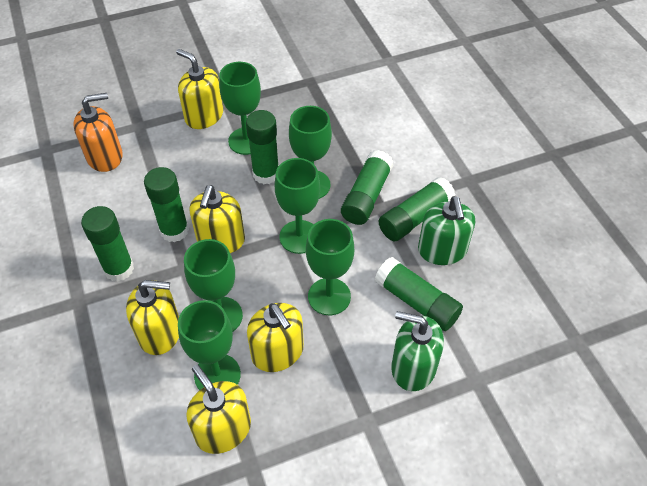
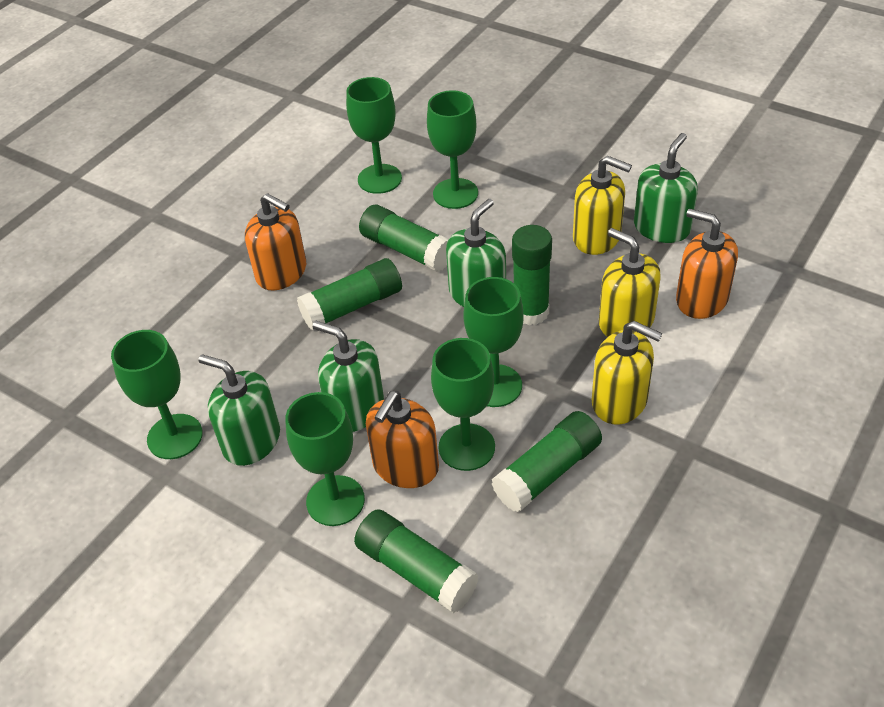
green glue stick: 6 -> 5
green soap dispenser: 2 -> 4
orange soap dispenser: 1 -> 3
yellow soap dispenser: 5 -> 3

